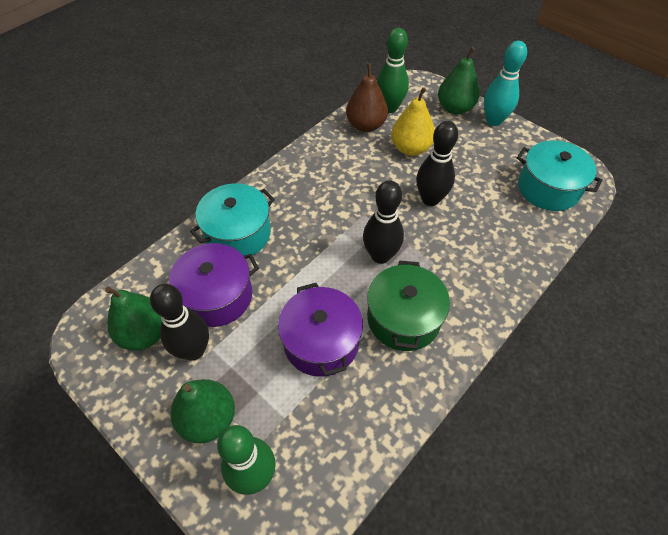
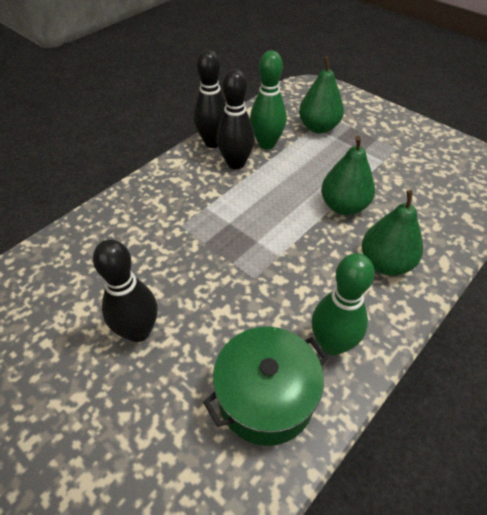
brown pear: 1 -> 0
purple pot: 2 -> 0
turquoise bowling pin: 1 -> 0
turquoise pot: 2 -> 0
yellow pear: 1 -> 0

